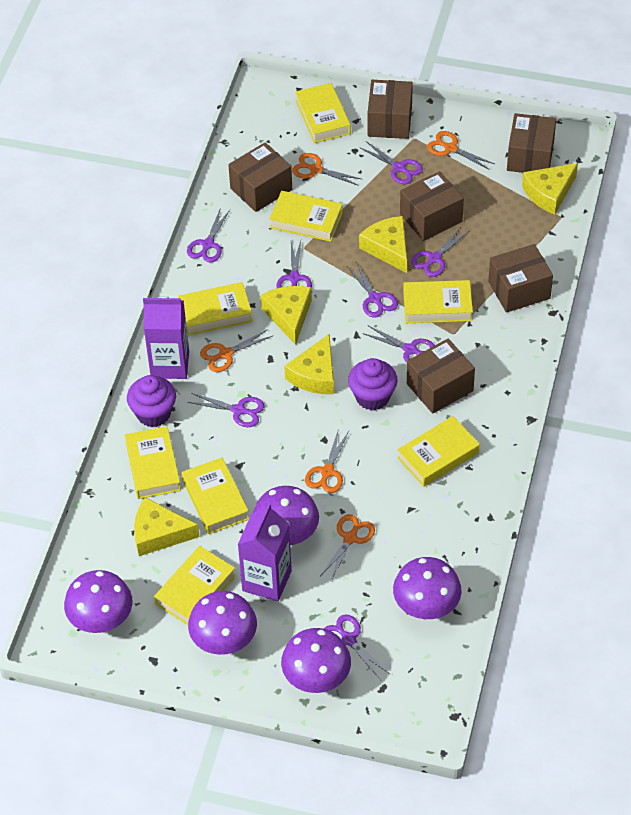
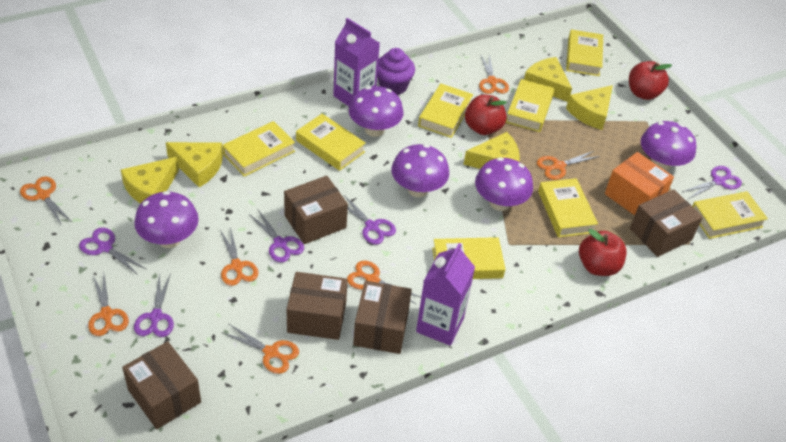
brown box: 6 -> 5
orange box: 0 -> 1
orange scissors: 5 -> 7
purple cupcake: 2 -> 1
purple scissors: 8 -> 5
red apple: 0 -> 3

